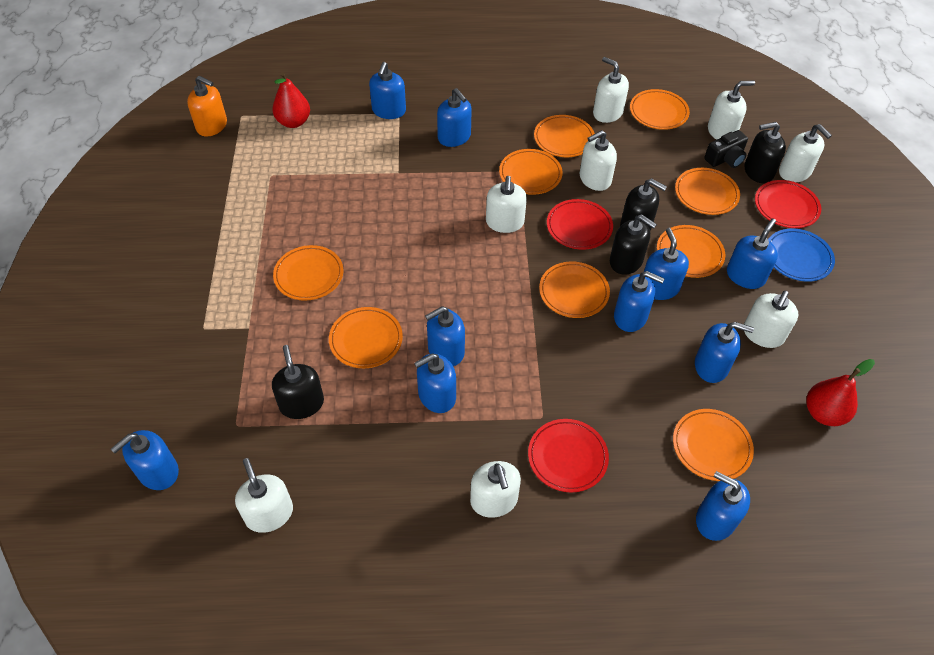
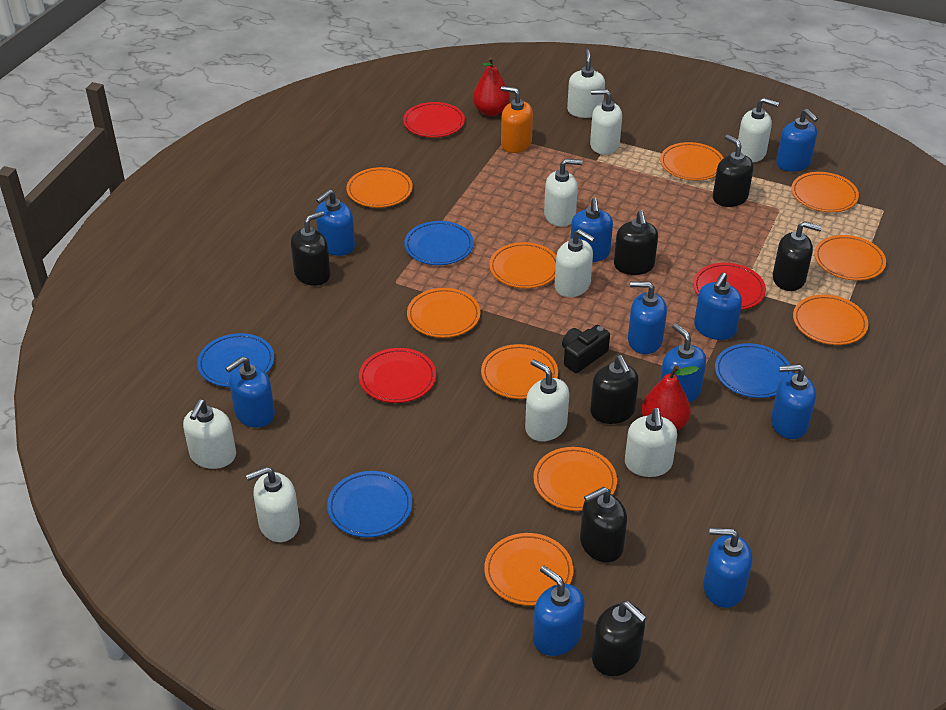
black soap dispenser: 4 -> 7
blue plate: 1 -> 4
orange plate: 9 -> 10
white soap dispenser: 8 -> 9

